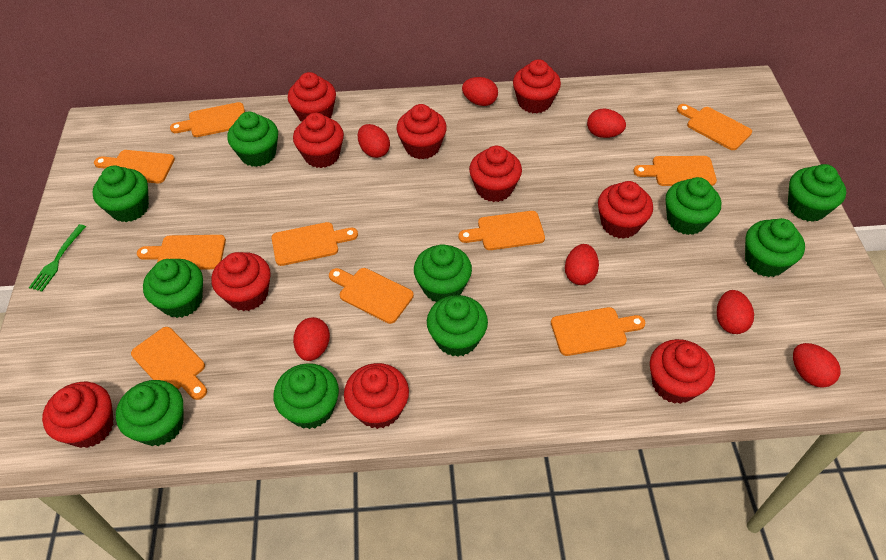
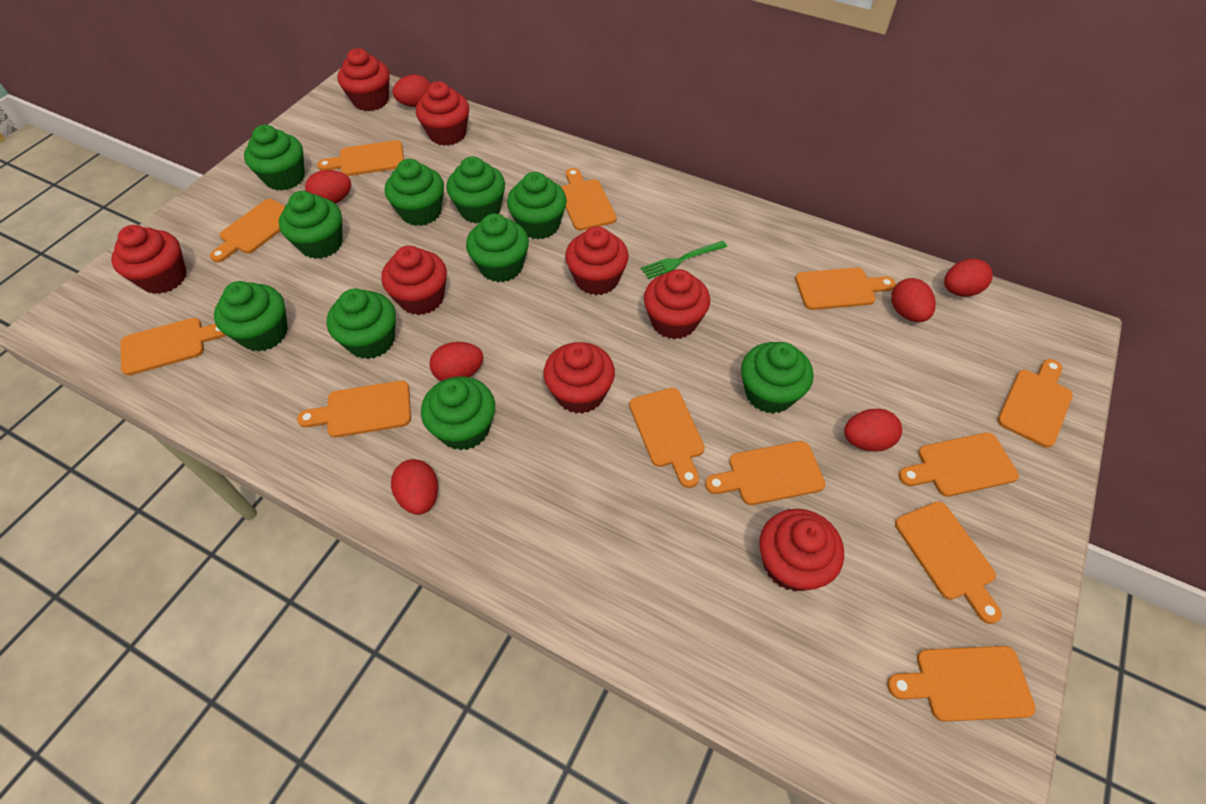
orange cutting board: 10 -> 12
red cupcake: 10 -> 8

